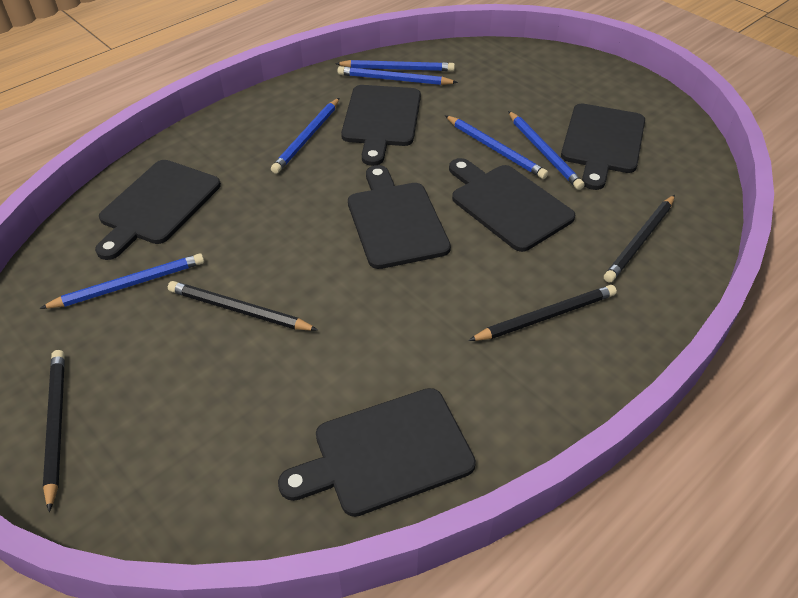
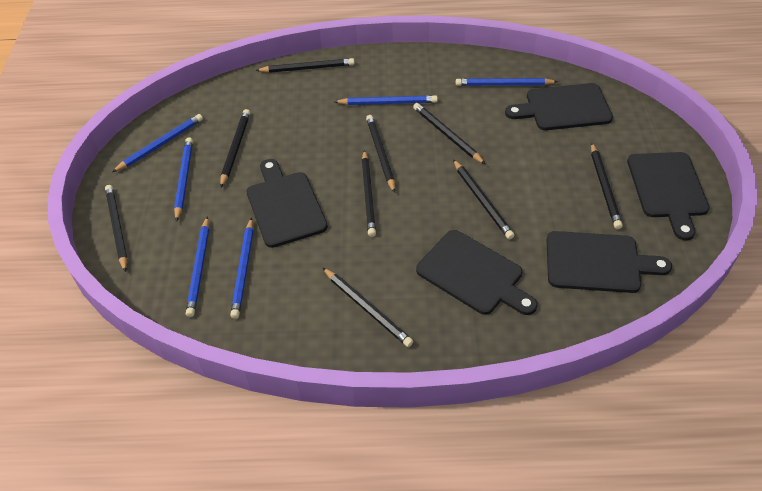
black cutting board: 6 -> 5
black pencil: 4 -> 9

